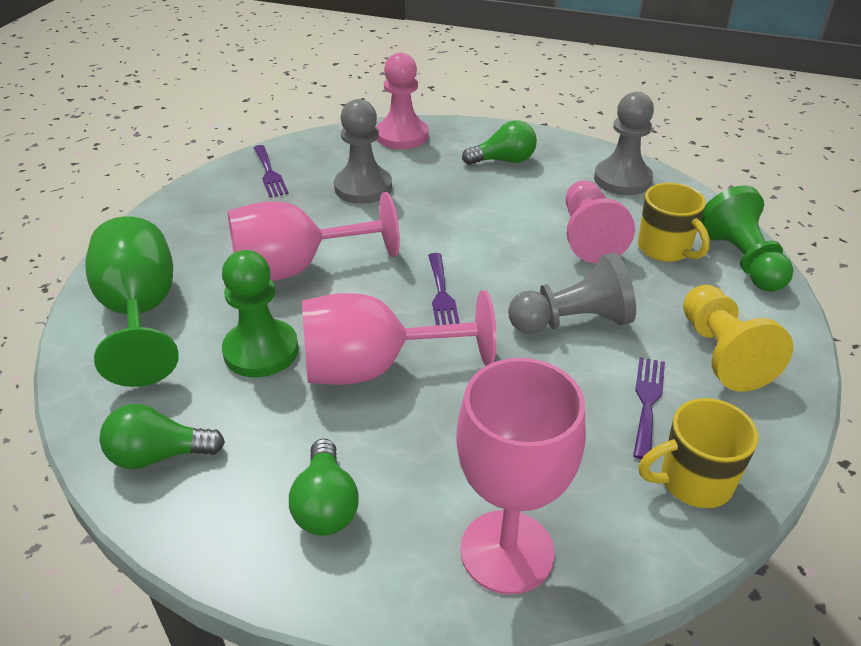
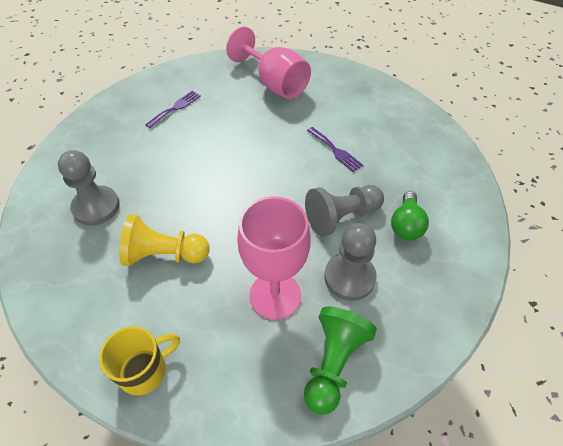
green goblet: 1 -> 0
green light bulb: 3 -> 1
green pawn: 2 -> 1
pink goblet: 3 -> 2
pink pawn: 2 -> 0
purple fork: 3 -> 2
yellow mug: 2 -> 1

